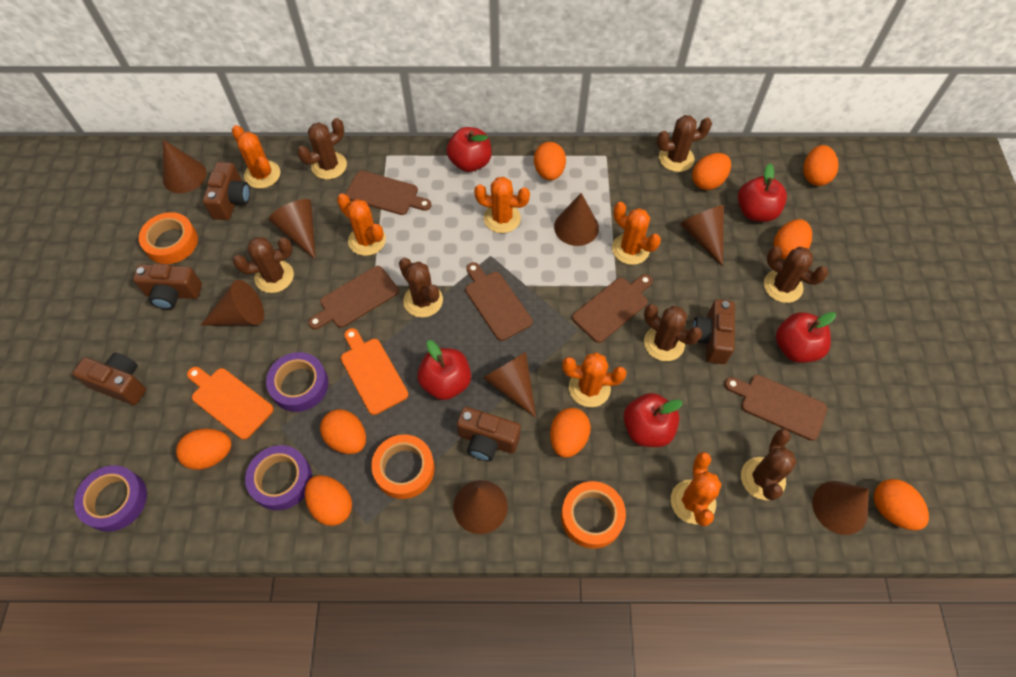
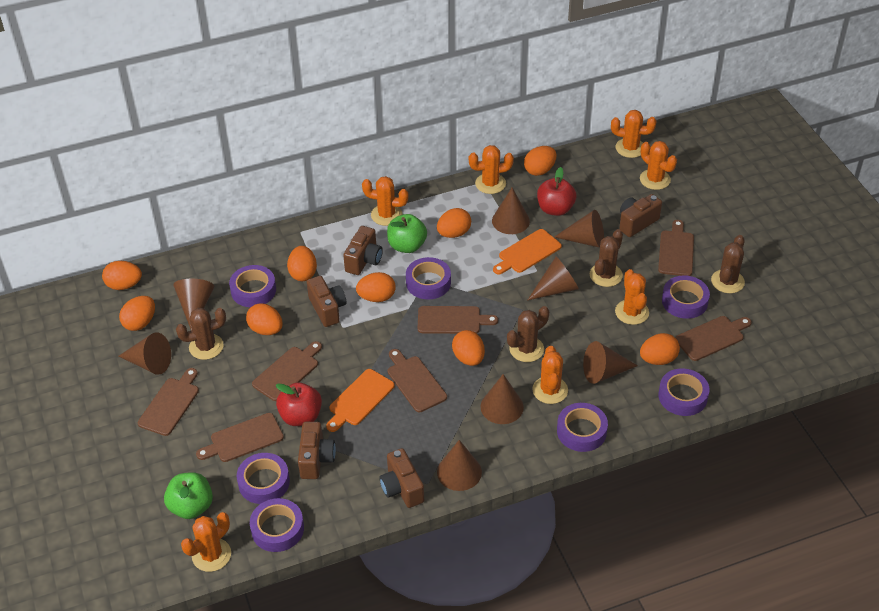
brown cactus: 7 -> 4
brown cutting board: 5 -> 7
green apple: 0 -> 2
orange cactus: 6 -> 7
orange tape: 3 -> 0
purple tape: 3 -> 7
red apple: 5 -> 2

